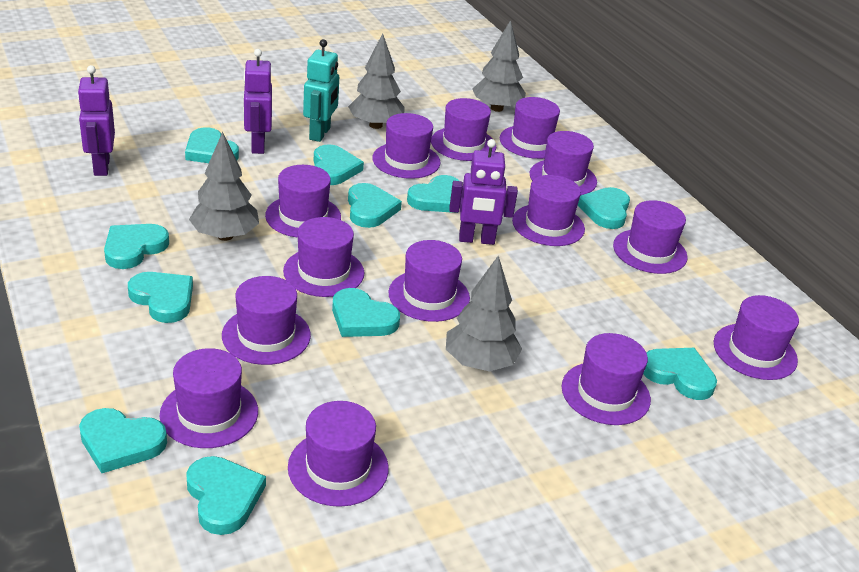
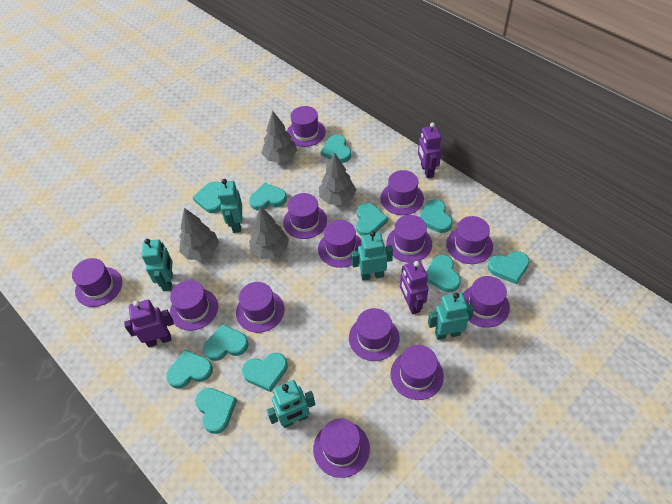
purple hat: 14 -> 13
turquoise robot: 1 -> 5

